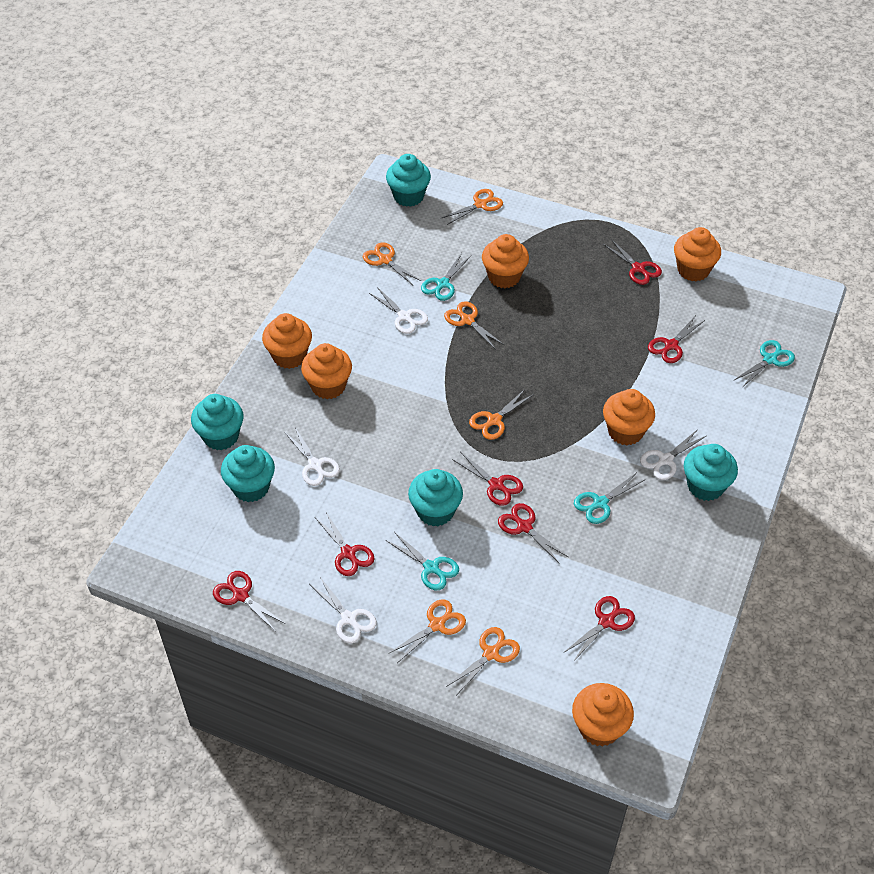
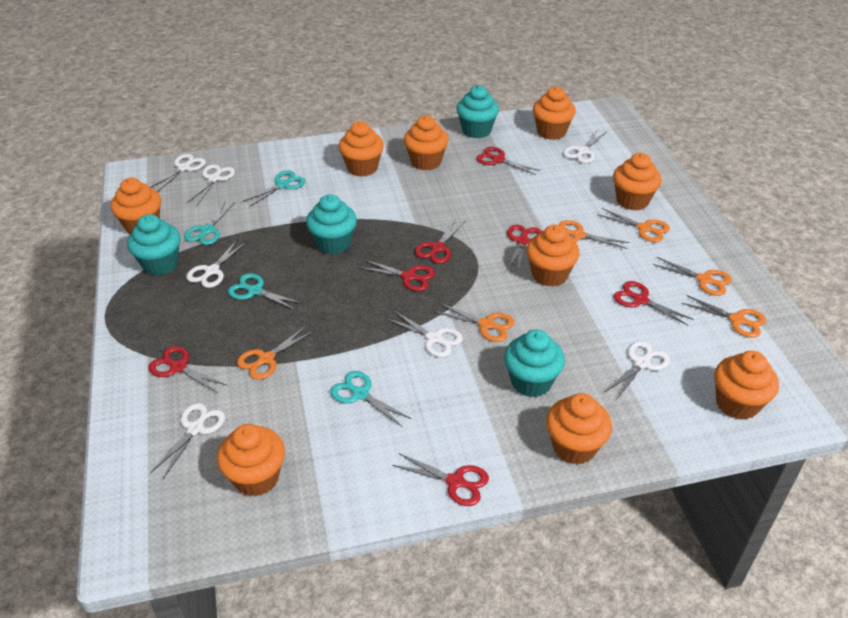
orange cupcake: 6 -> 9
turquoise cupcake: 5 -> 4
white scissors: 4 -> 7

